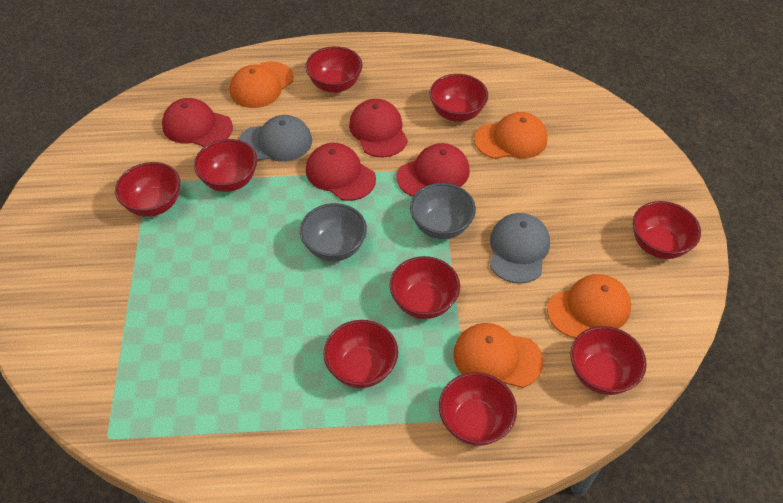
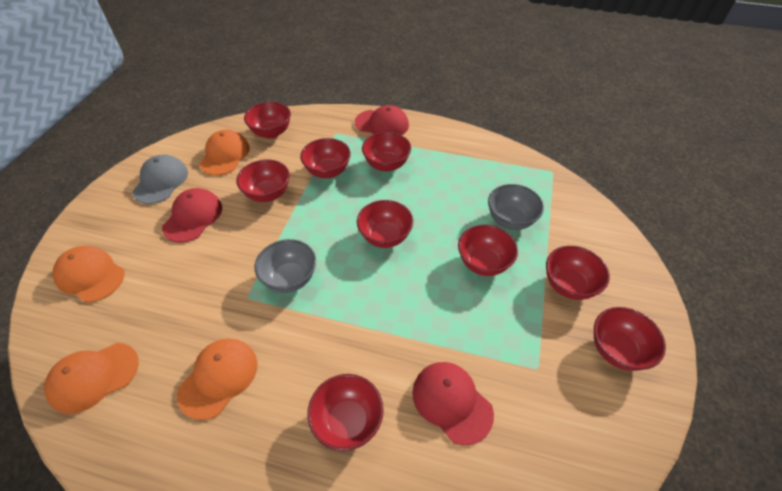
grey cap: 2 -> 1
red cap: 4 -> 3

